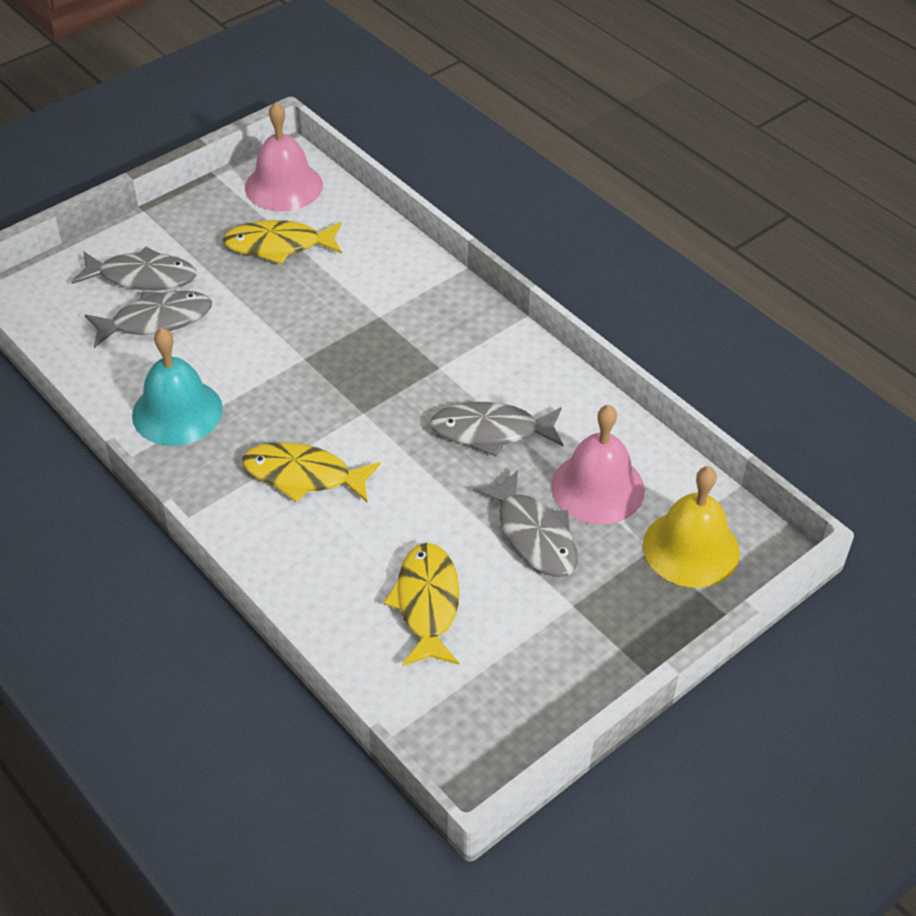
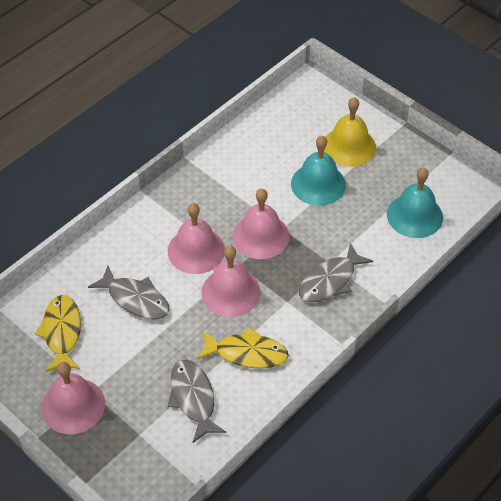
grey fish: 4 -> 3
pink bell: 2 -> 4
turquoise bell: 1 -> 2
yellow fish: 3 -> 2

